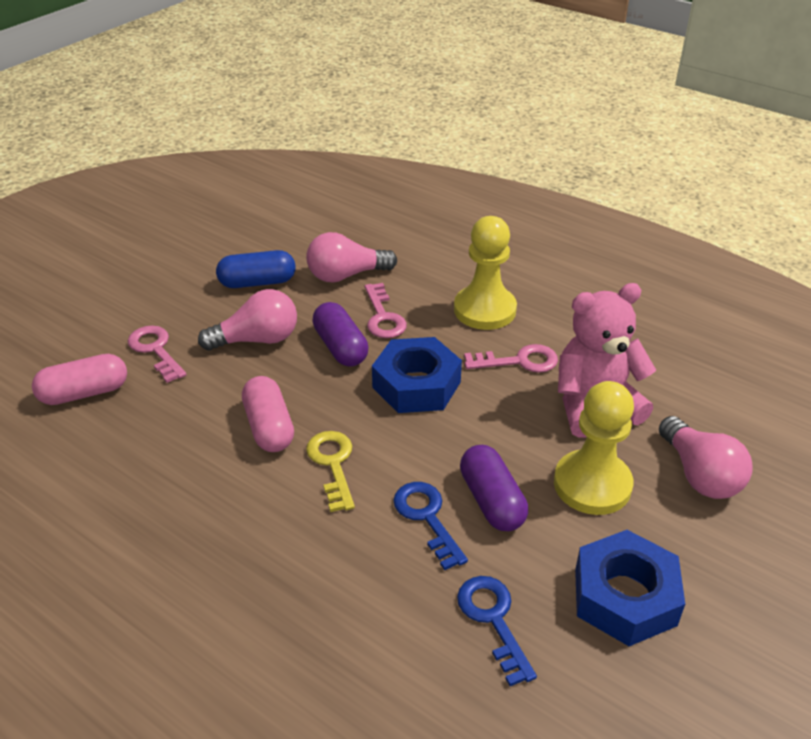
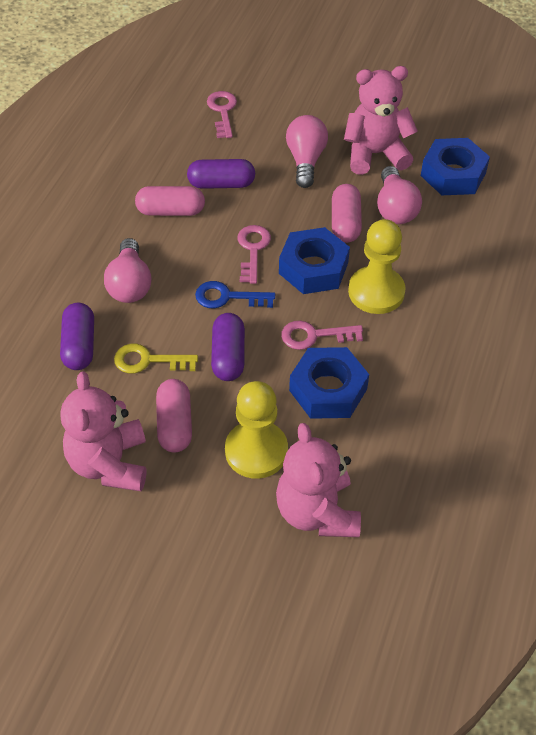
blue capsule: 1 -> 0
blue key: 2 -> 1
blue nut: 2 -> 3
pink capsule: 2 -> 3
pink teddy bear: 1 -> 3
purple capsule: 2 -> 3

